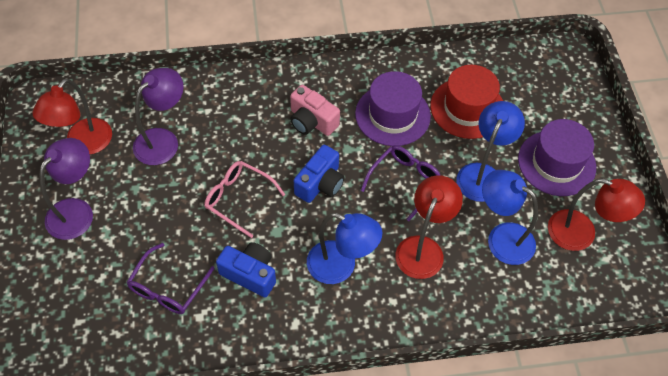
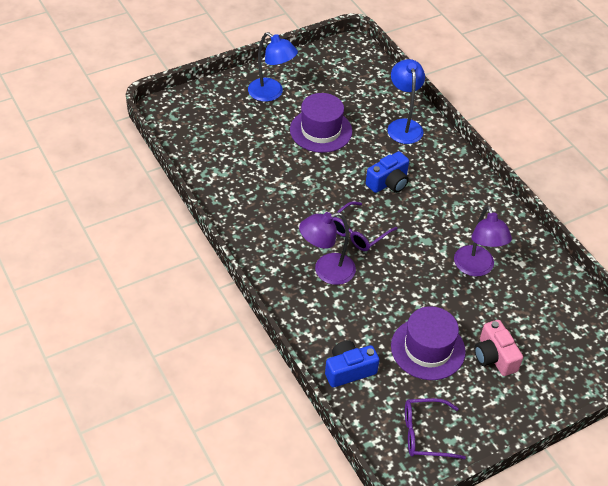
blue lamp: 3 -> 2
pink glasses: 1 -> 0
red hat: 1 -> 0
red lamp: 3 -> 0

